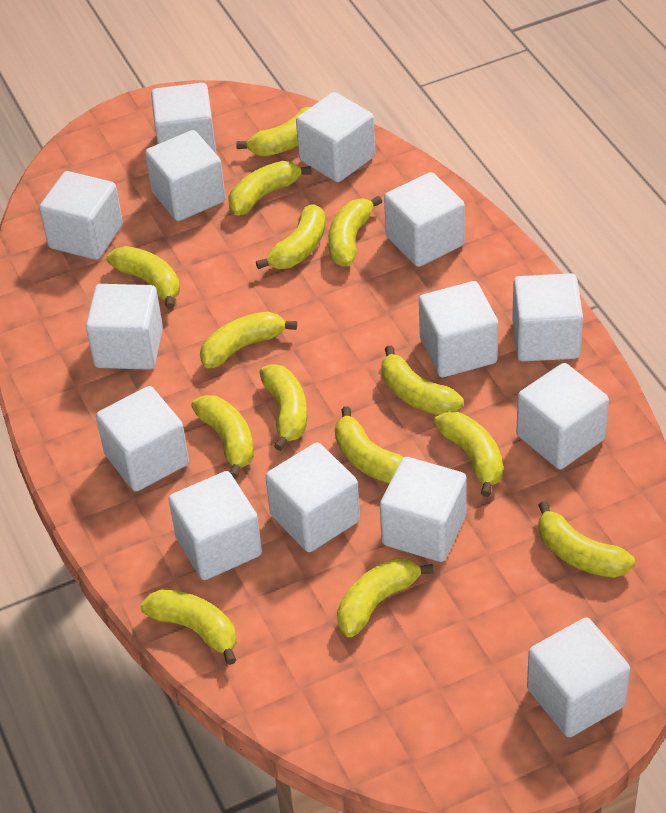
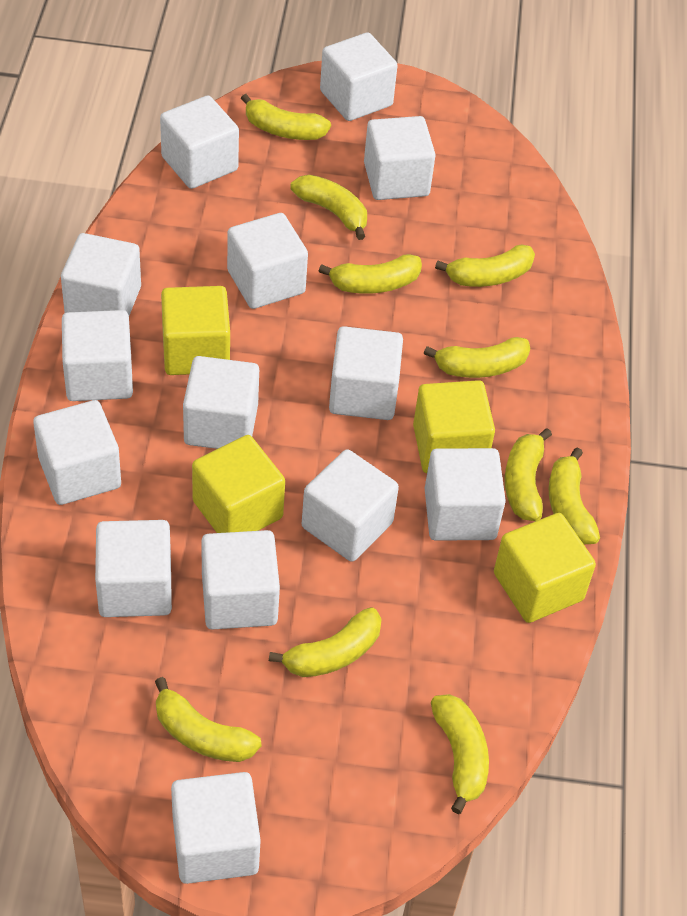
yellow banana: 14 -> 10
yellow cube: 0 -> 4

